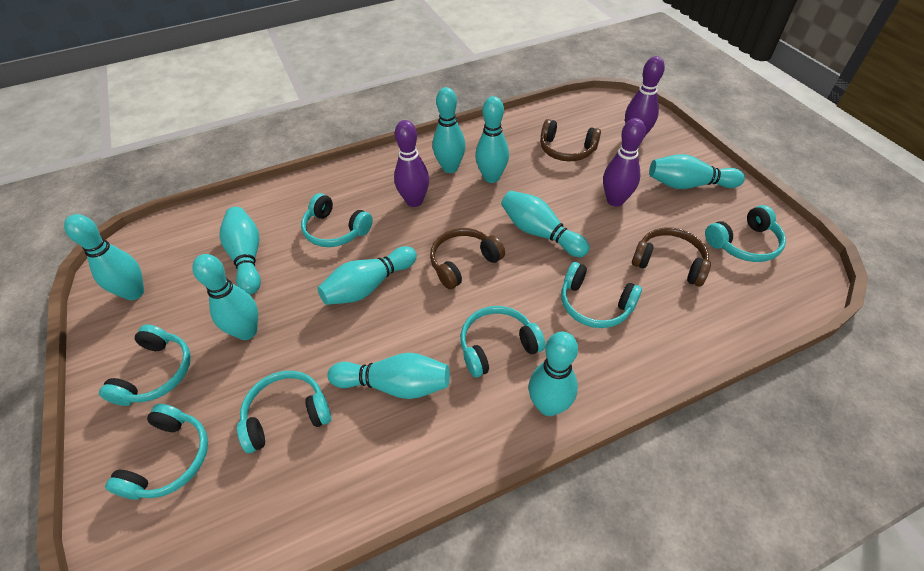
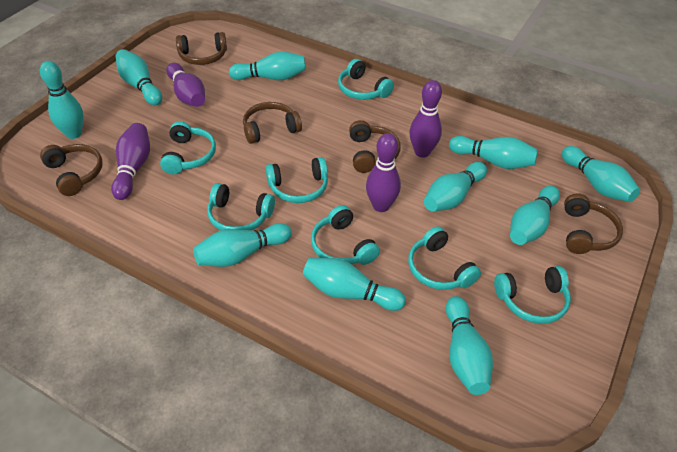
brown headphones: 3 -> 5
purple bowling pin: 3 -> 4

